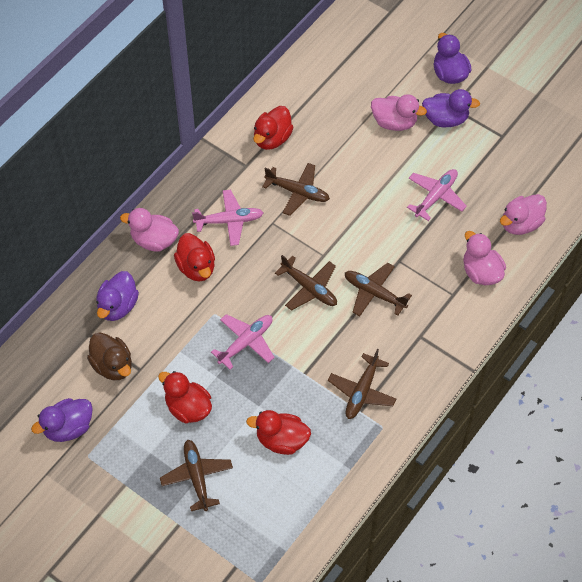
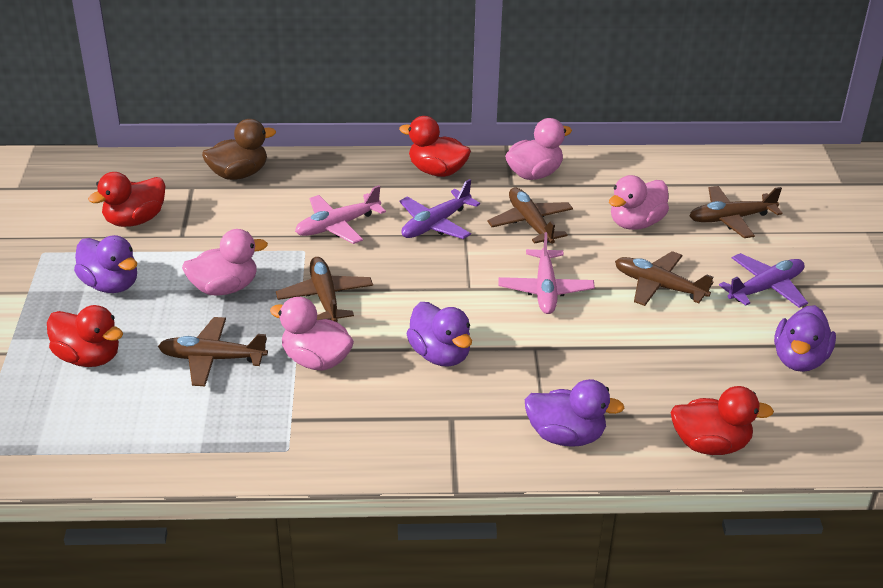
pink plane: 3 -> 2
purple plane: 0 -> 2

